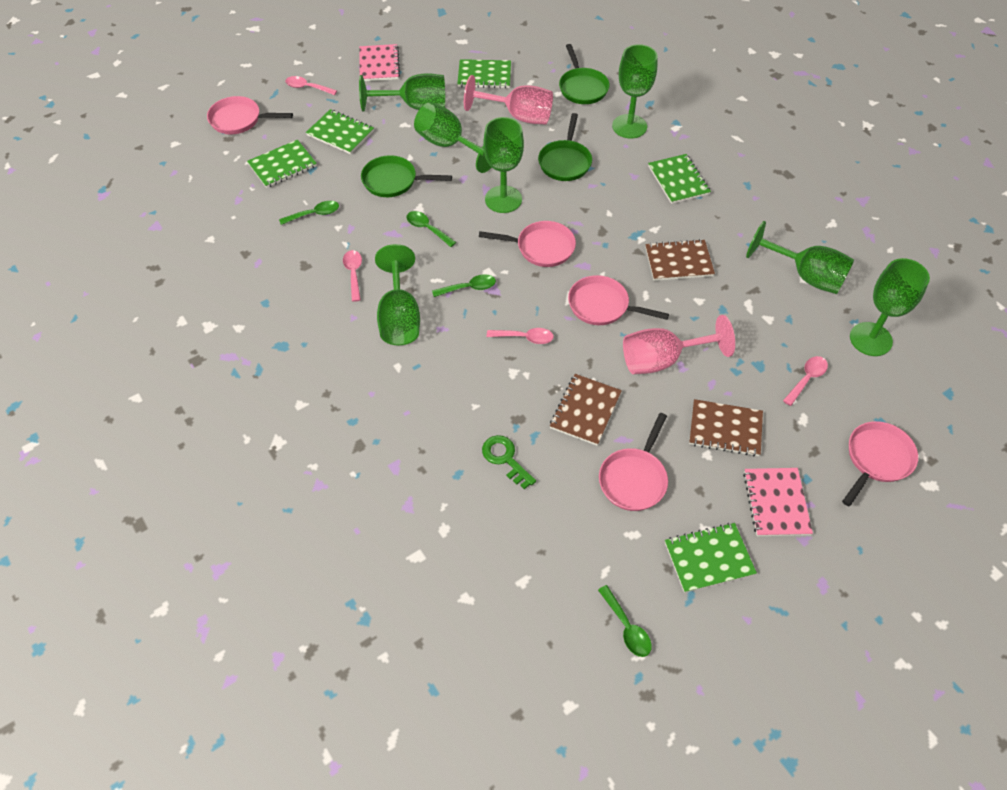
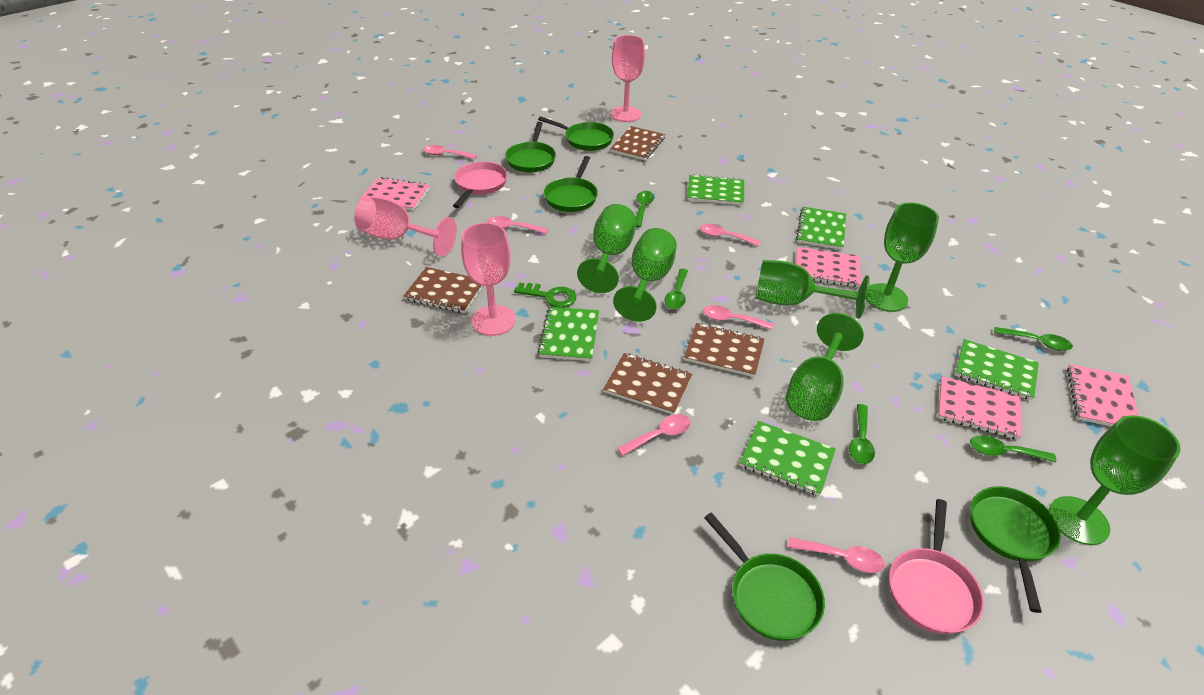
brown notebook: 3 -> 4
green goblet: 7 -> 6
green pan: 3 -> 5
green spoon: 4 -> 5
pink goblet: 2 -> 3
pink notebook: 2 -> 4
pink pan: 5 -> 2
pink spoon: 4 -> 6

